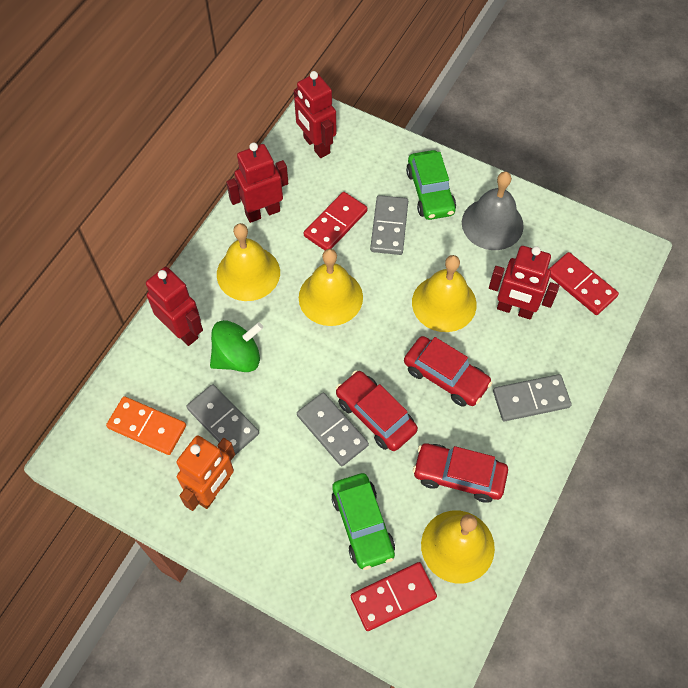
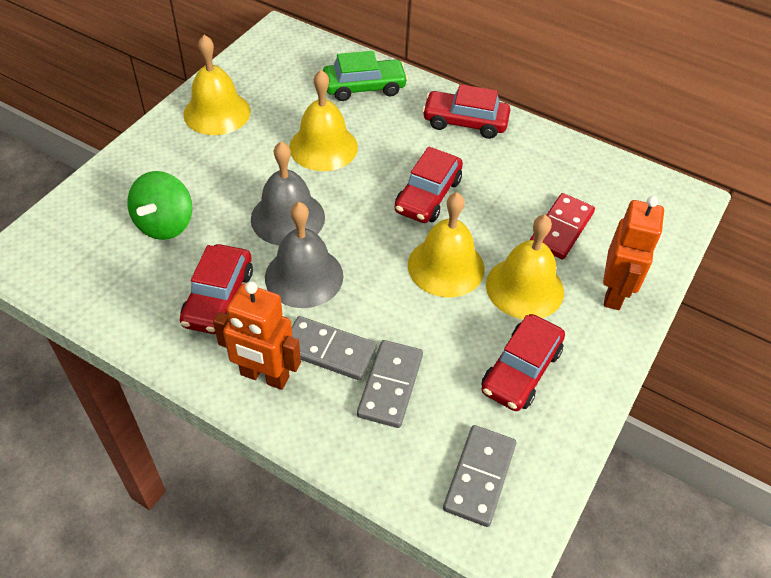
green car: 2 -> 1
grey bell: 1 -> 2
grey domino: 4 -> 3
orange domino: 1 -> 0
orange robot: 1 -> 2
red car: 3 -> 4
red domino: 3 -> 1
red robot: 4 -> 0

